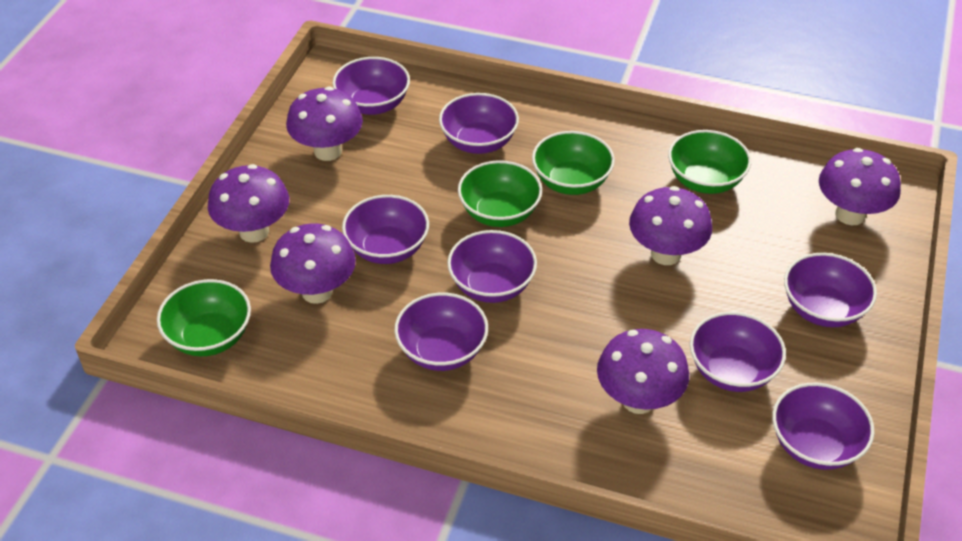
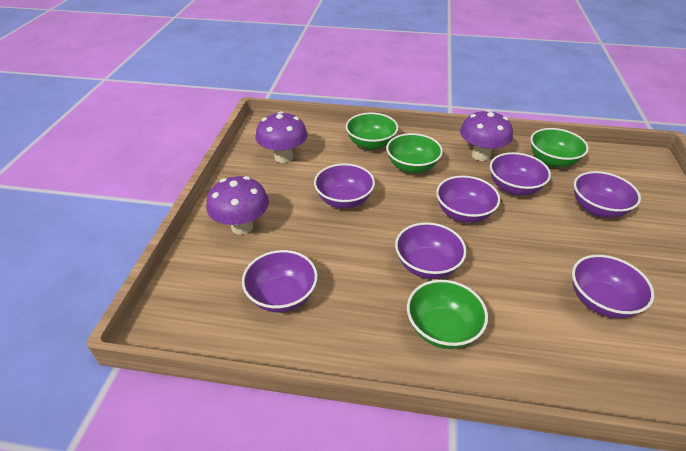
purple bowl: 8 -> 7
purple mushroom: 6 -> 3

